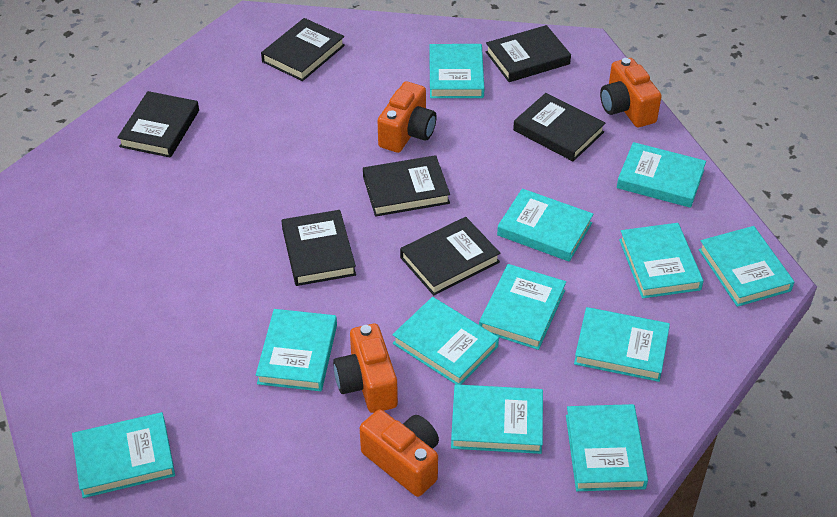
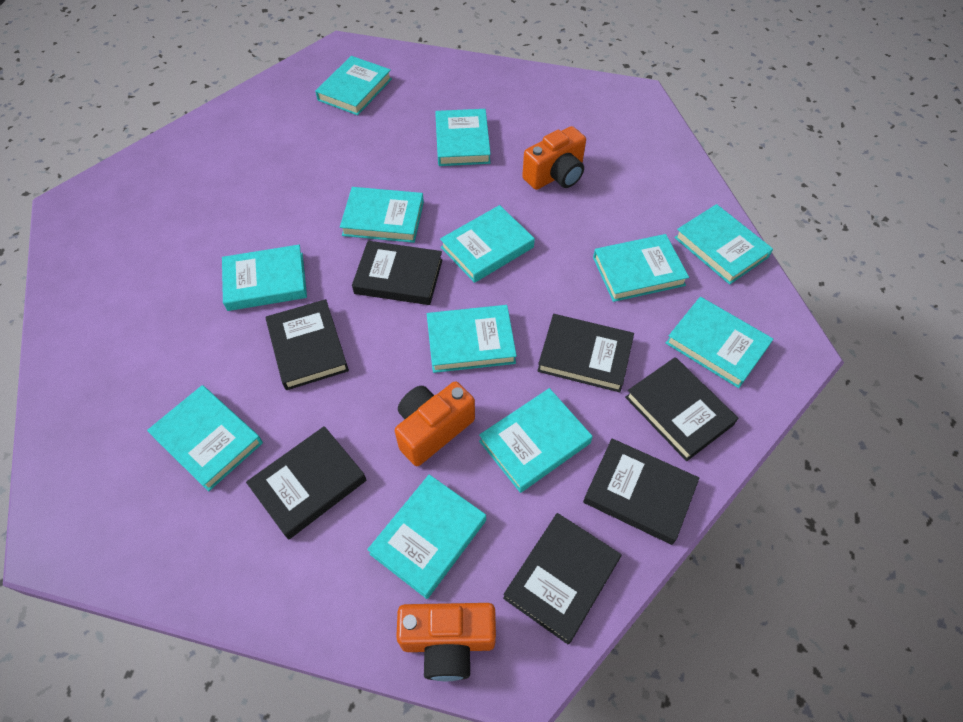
orange camera: 4 -> 3

